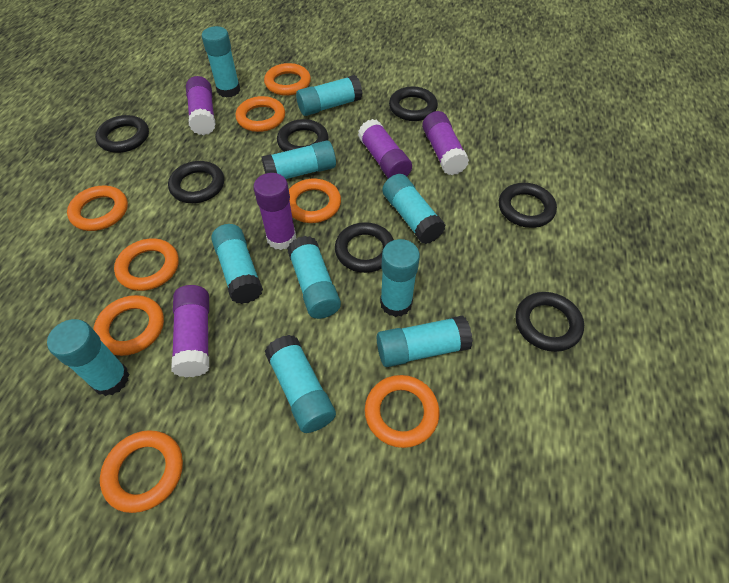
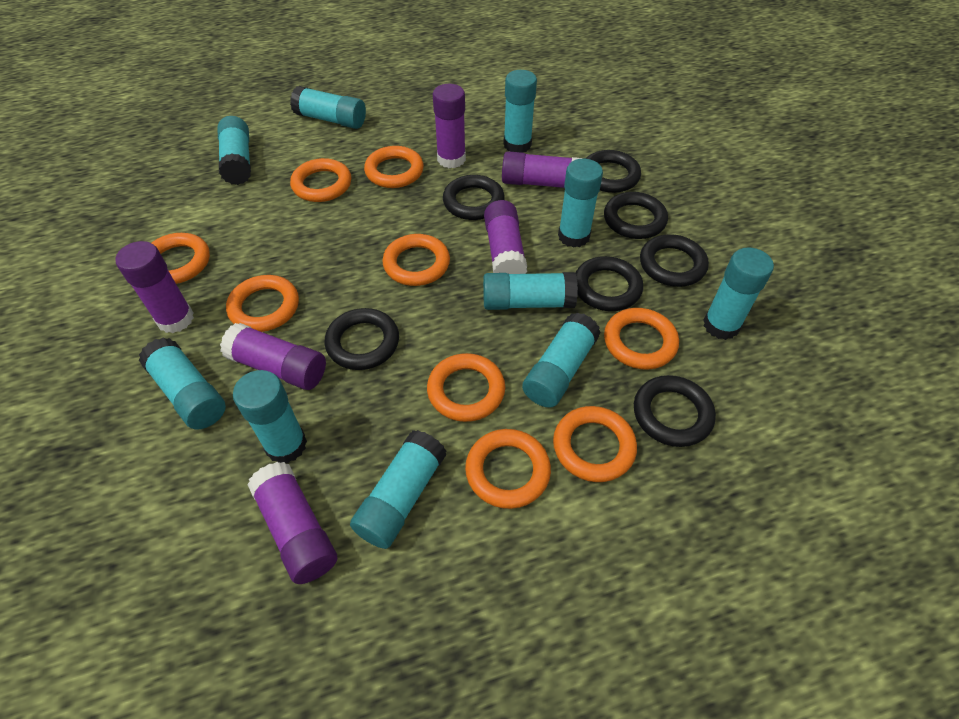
orange ring: 8 -> 9
purple glue stick: 5 -> 6

